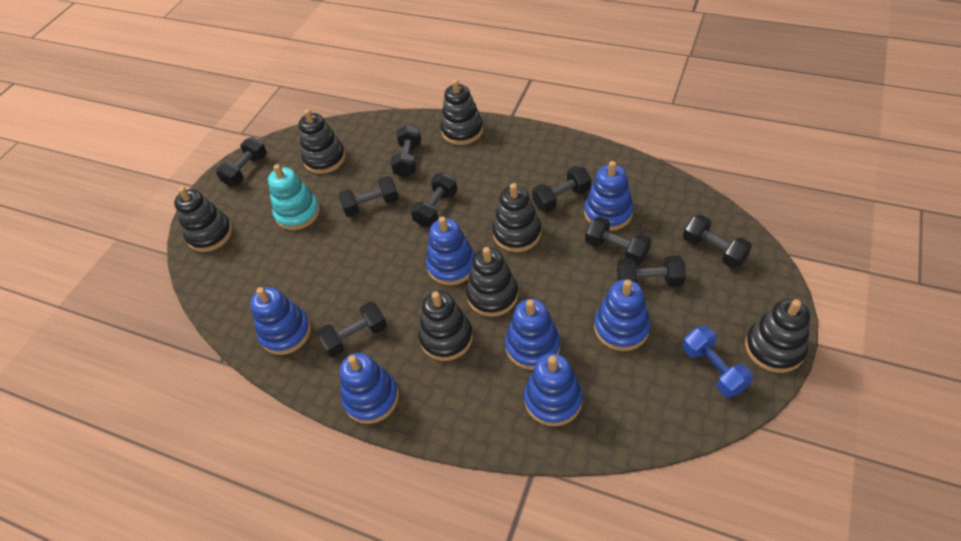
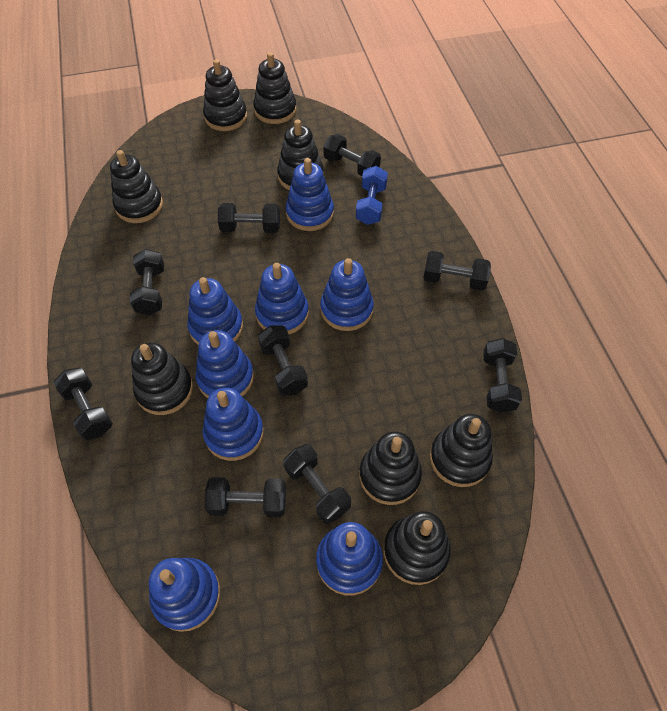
black stacking toy: 7 -> 8
blue stacking toy: 7 -> 8
turquoise stacking toy: 1 -> 0

